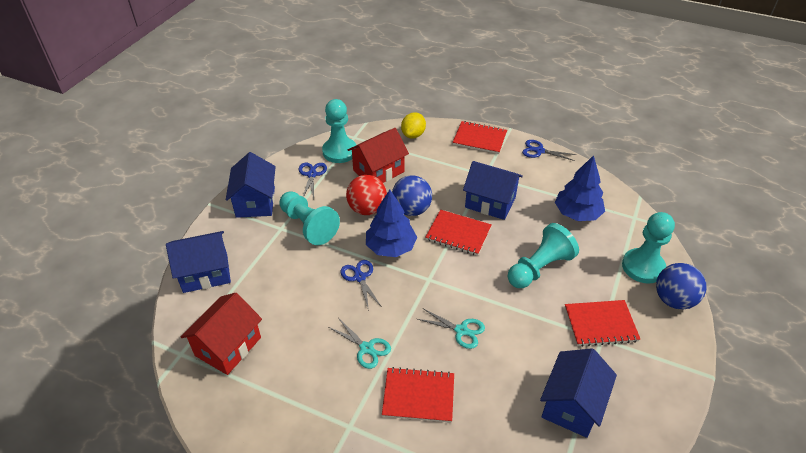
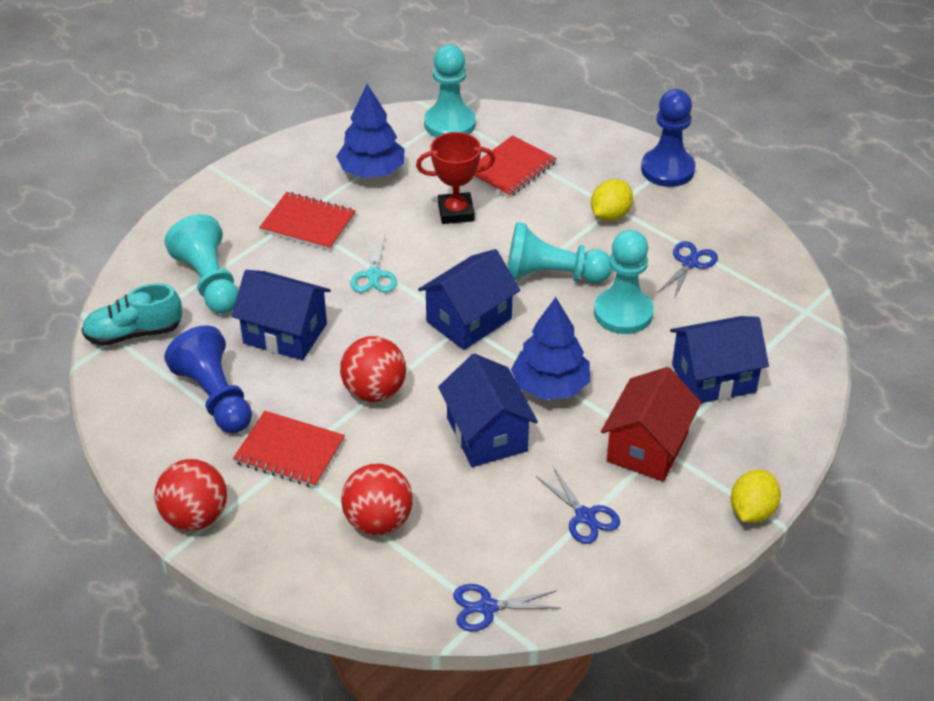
blue ball: 2 -> 0
blue pawn: 0 -> 2
red ball: 1 -> 3
red house: 2 -> 1
red notebook: 4 -> 3
red trophy: 0 -> 1
turquoise scissors: 2 -> 1
turquoise shoe: 0 -> 1
yellow lemon: 1 -> 2

